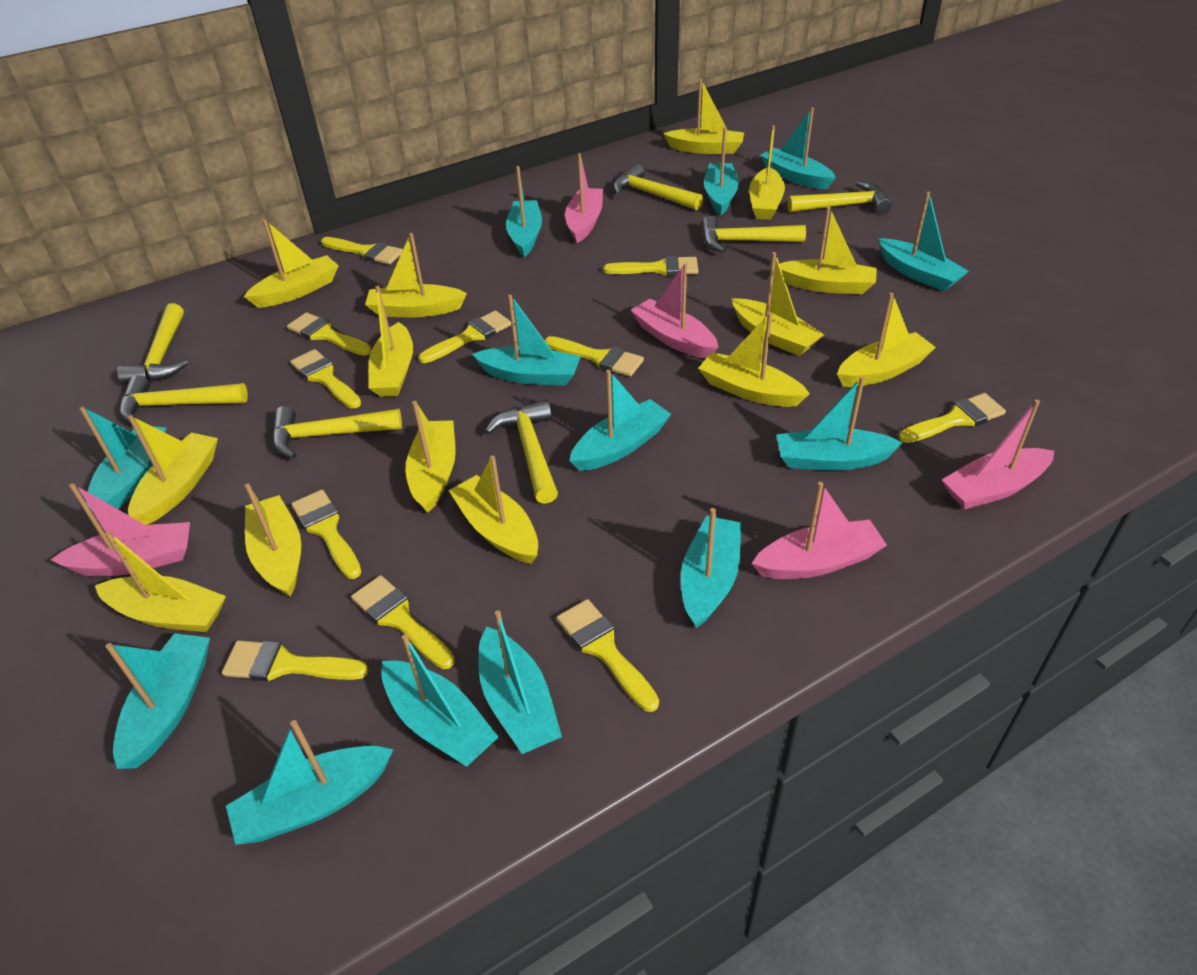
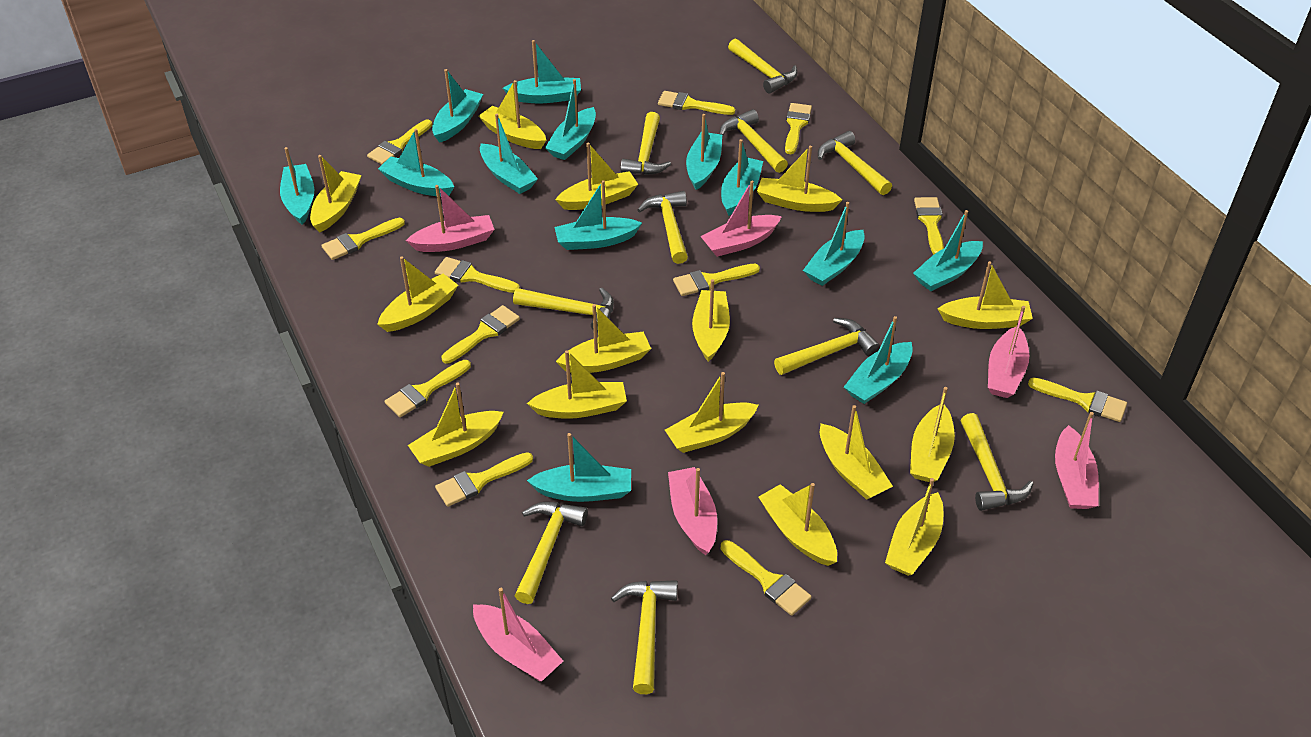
pink boat: 5 -> 6
yellow boat: 14 -> 15
yellow brush: 11 -> 12
yellow hammer: 7 -> 10

